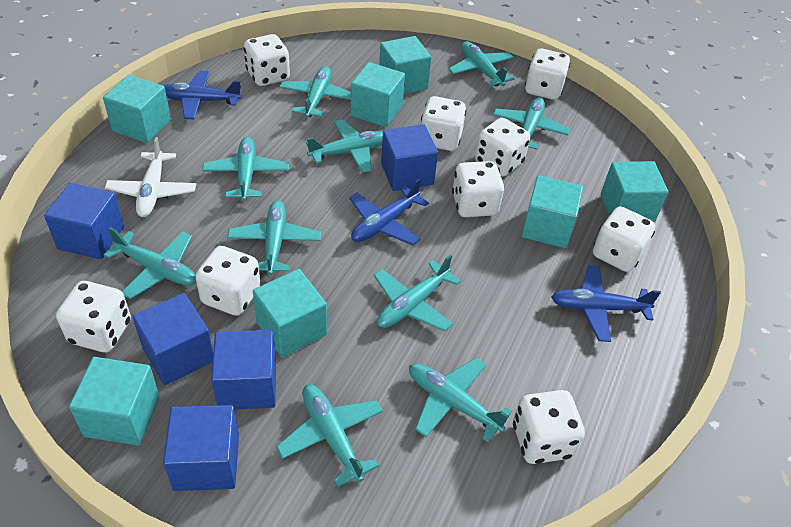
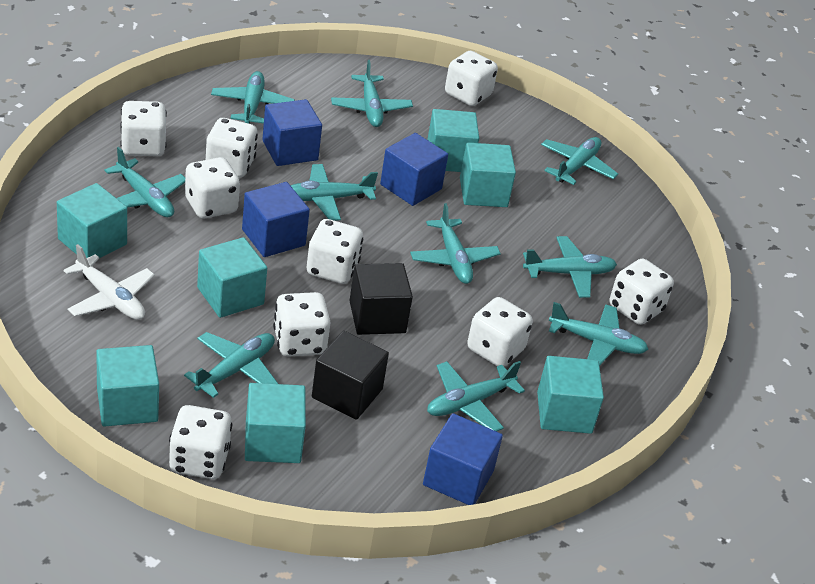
black cube: 0 -> 2
blue cube: 5 -> 4
blue plane: 3 -> 0

